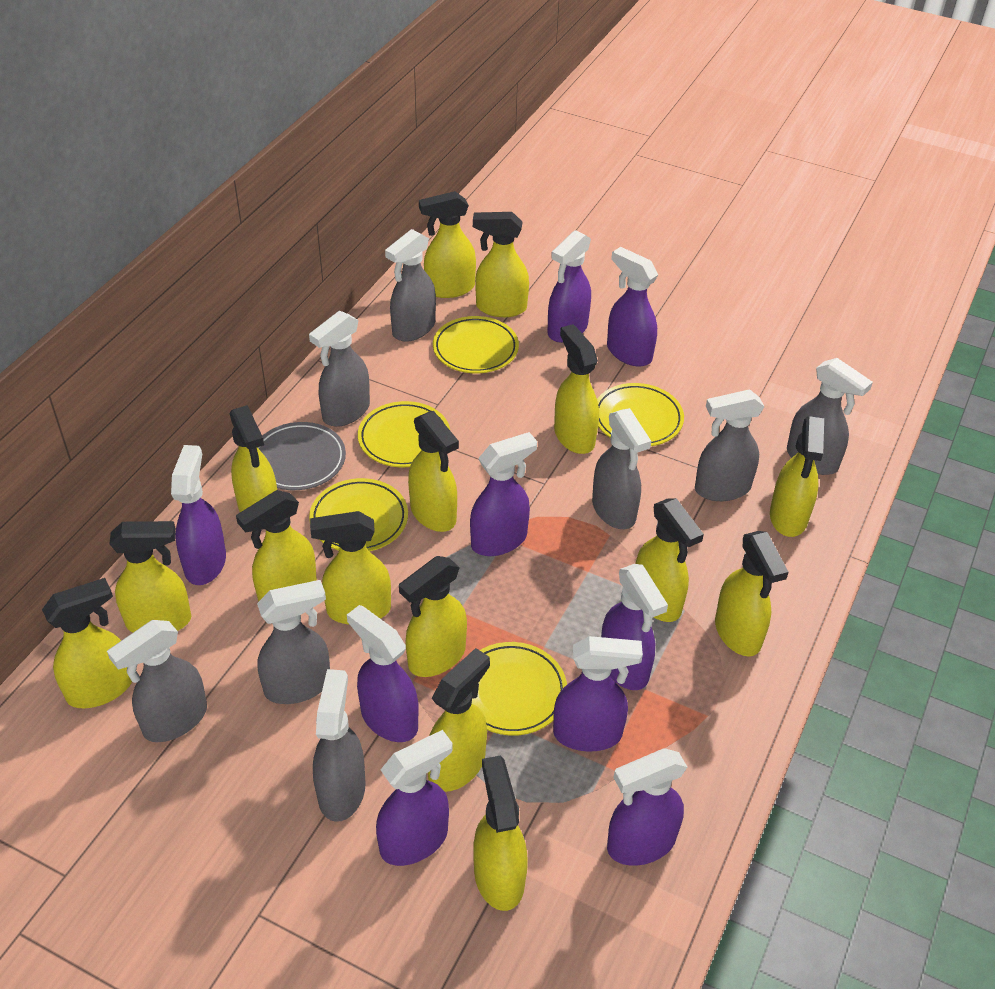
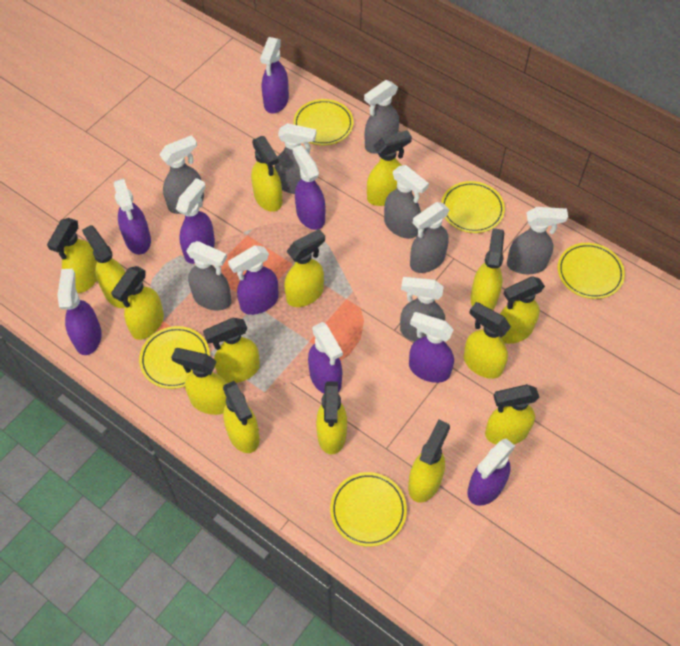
grey plate: 1 -> 0

